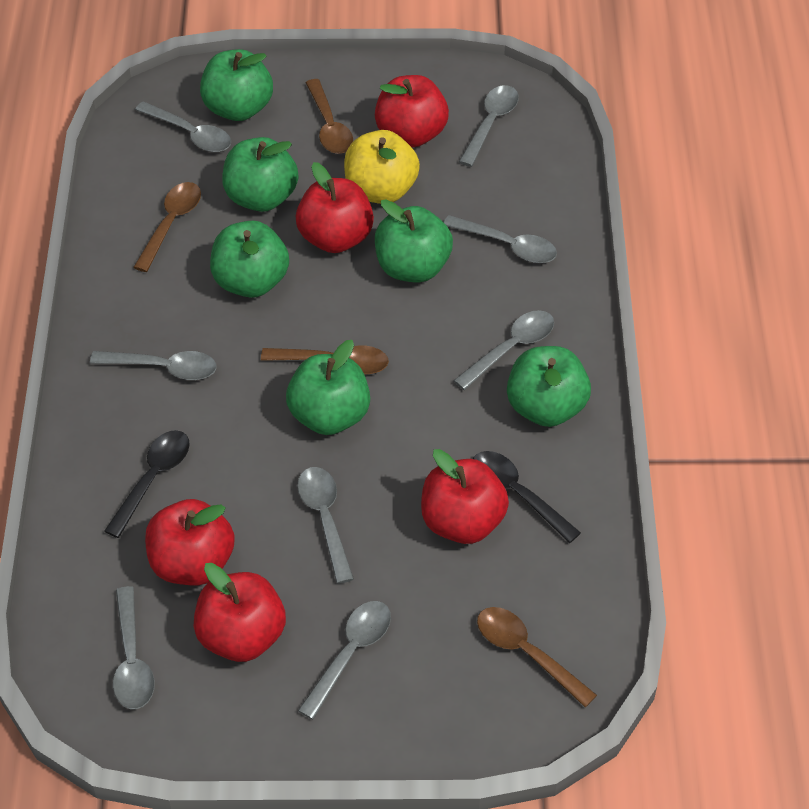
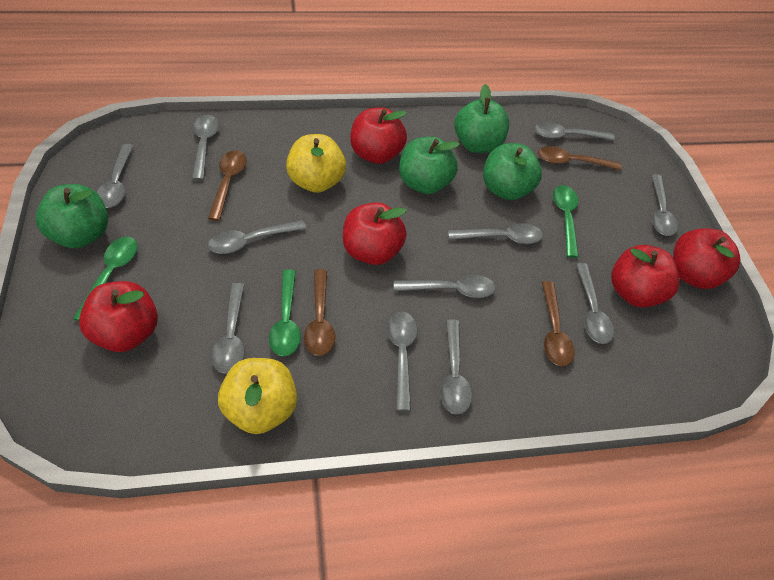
black spoon: 2 -> 0
green apple: 6 -> 4
green spoon: 0 -> 3
grey spoon: 8 -> 11
yellow apple: 1 -> 2

